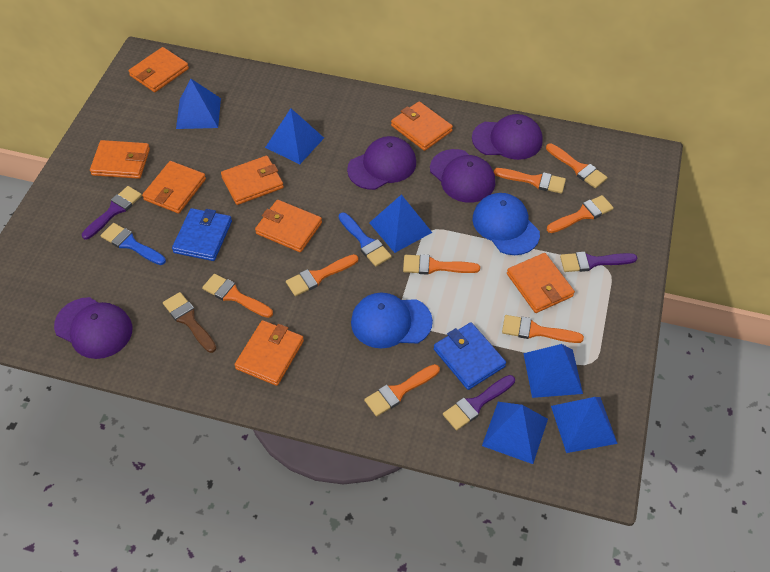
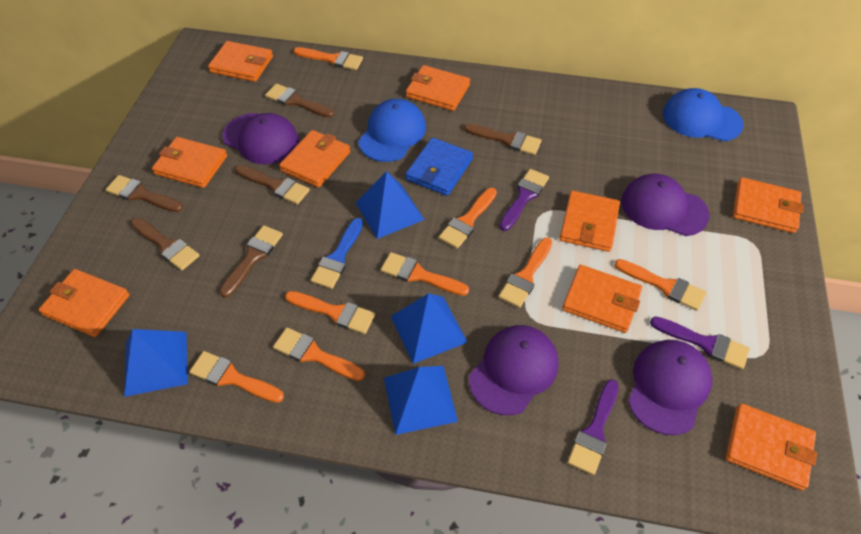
blue brush: 2 -> 1
blue pyramid: 6 -> 4
blue wallet: 2 -> 1
brown brush: 1 -> 6
orange wallet: 8 -> 9

